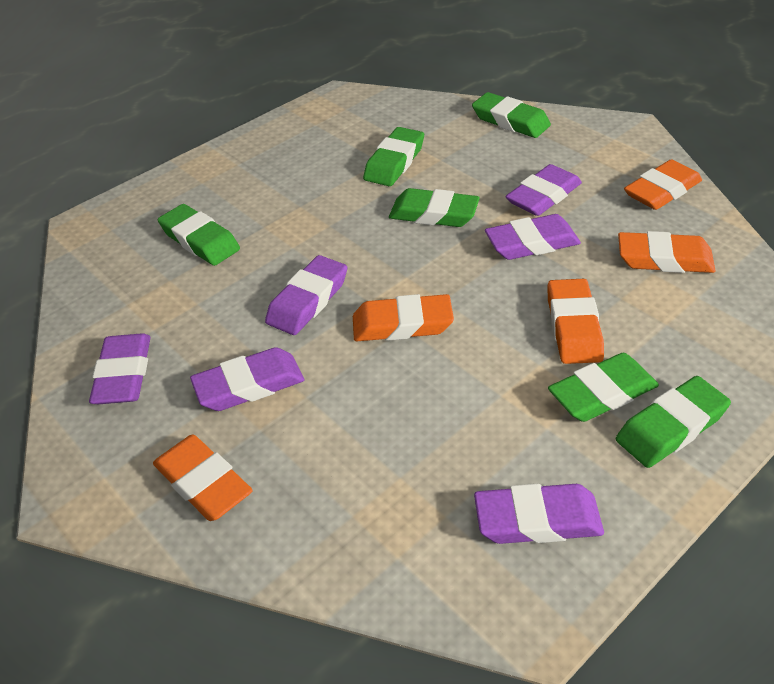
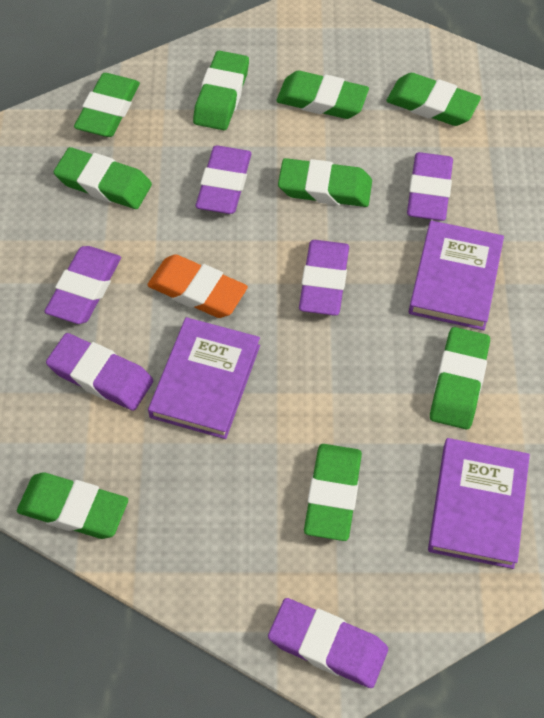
green eraser: 6 -> 9
orange eraser: 5 -> 1
purple book: 0 -> 3

